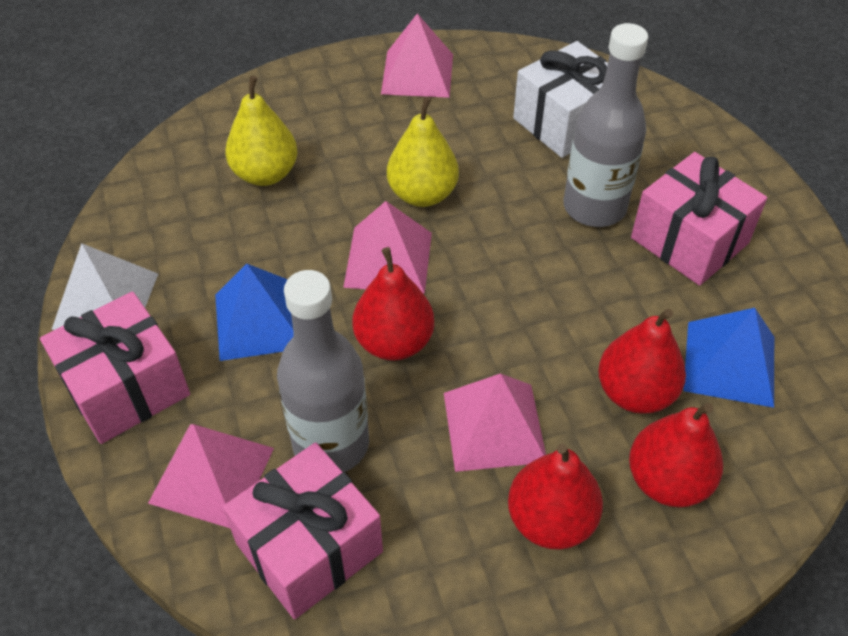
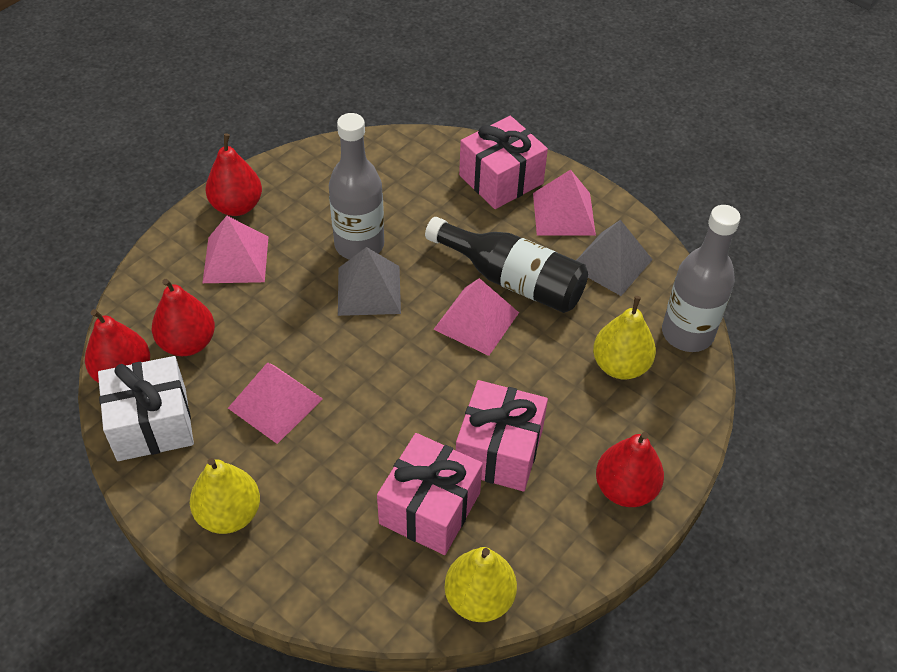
black bottle: 0 -> 1
blue pyramid: 2 -> 0
grey pyramid: 0 -> 2
white pyramid: 1 -> 0
yellow pear: 2 -> 3

